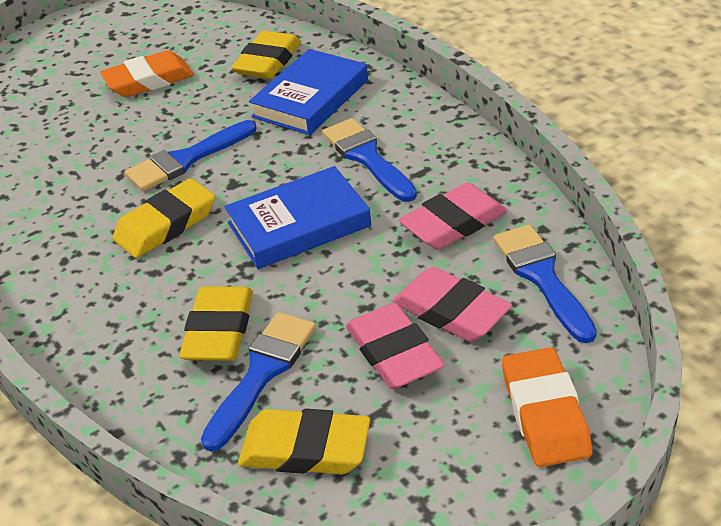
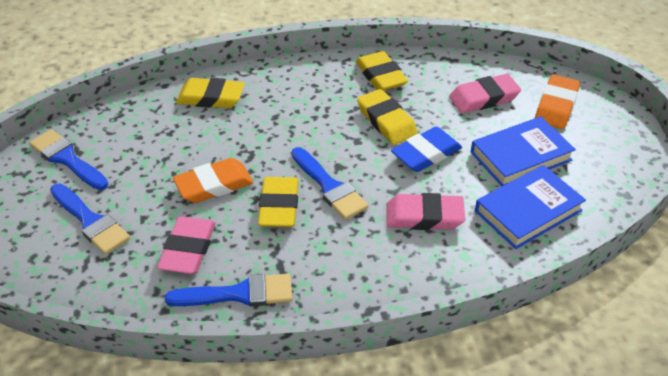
blue eraser: 0 -> 1

